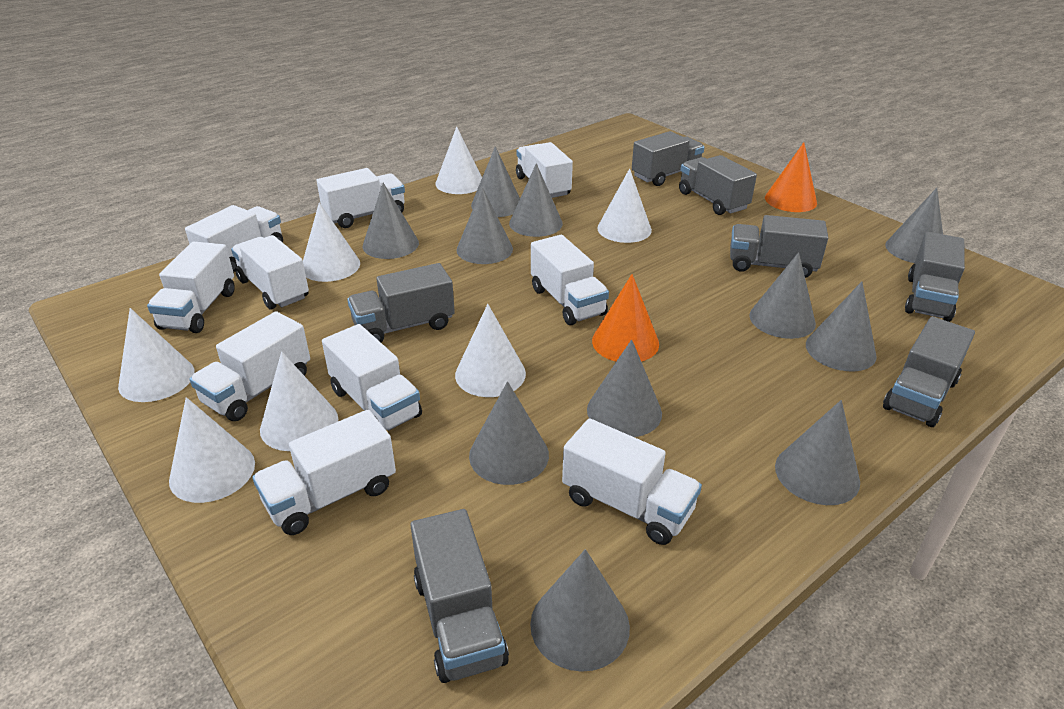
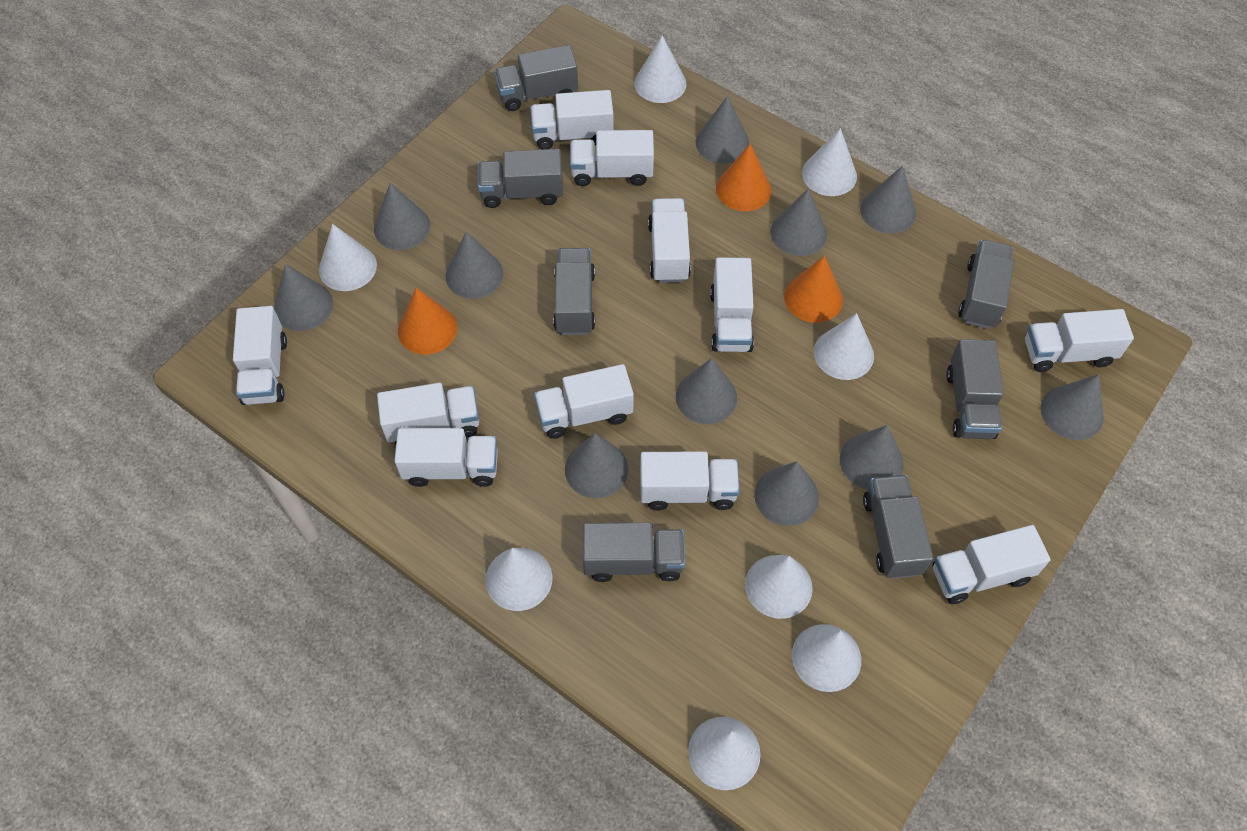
orange cone: 2 -> 3
white cone: 7 -> 8
white truck: 10 -> 11

